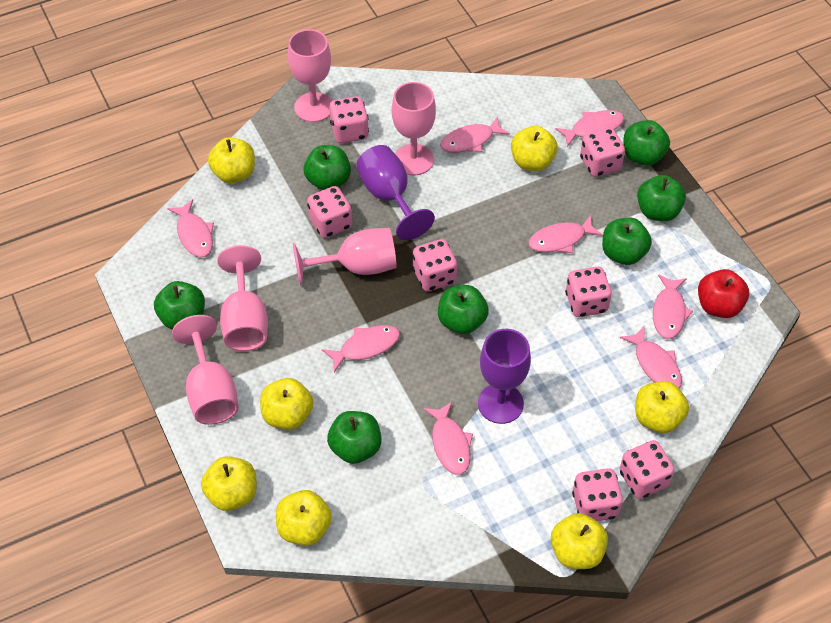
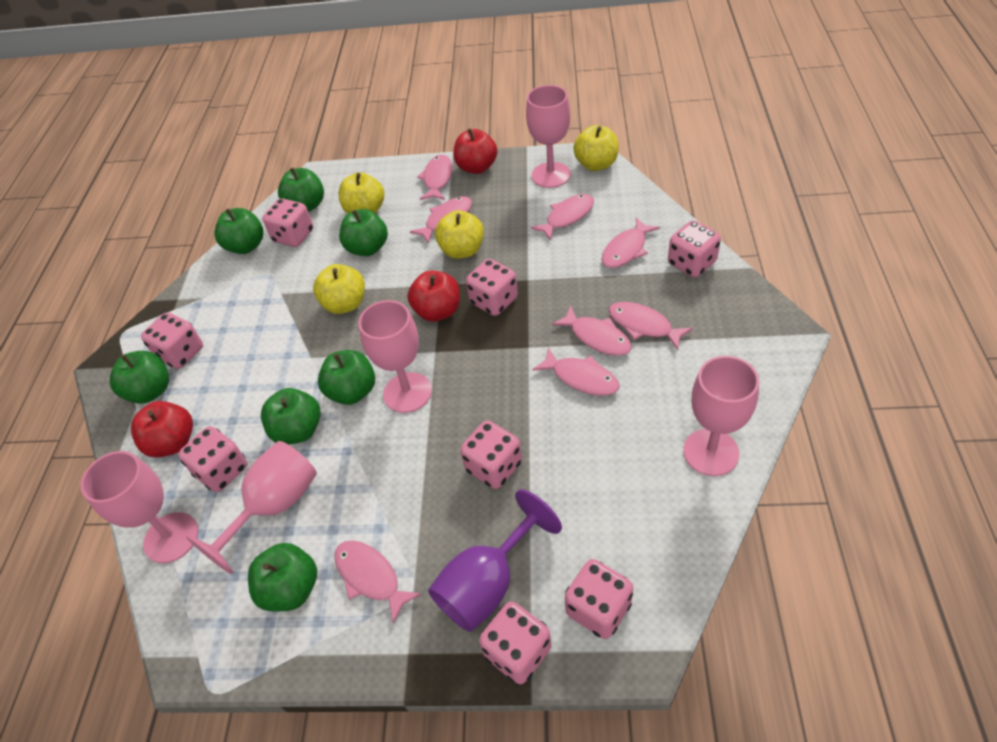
pink dice: 7 -> 8
purple goblet: 2 -> 1
red apple: 1 -> 3
yellow apple: 7 -> 4

